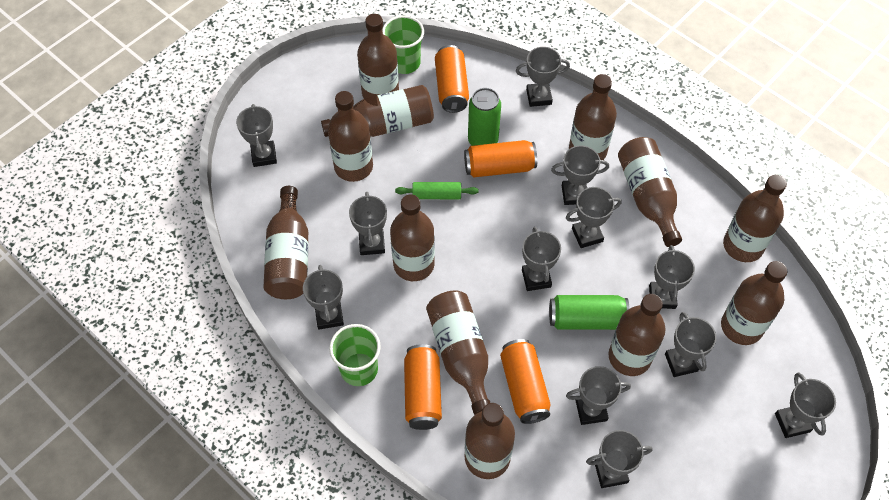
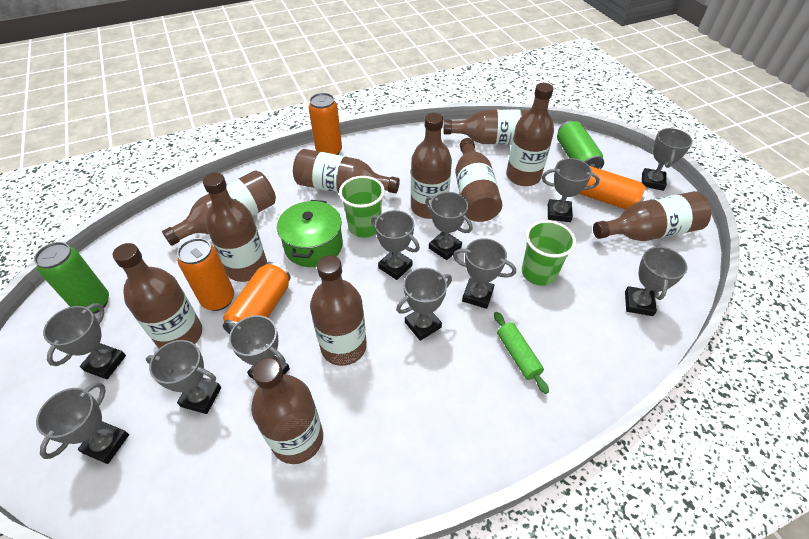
brown bottle: 12 -> 11
green pot: 0 -> 1
grey trophy: 12 -> 11

